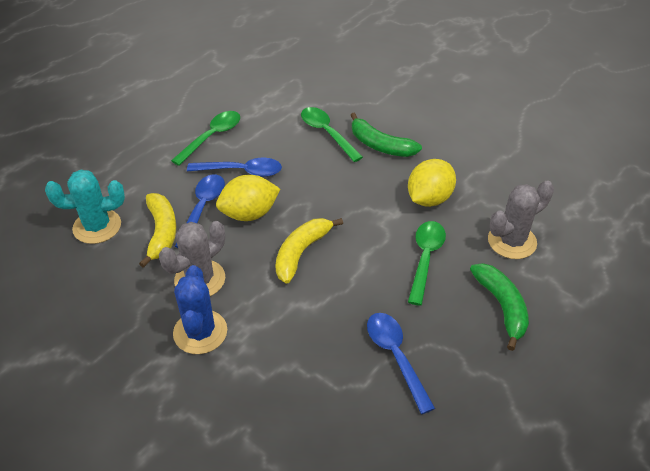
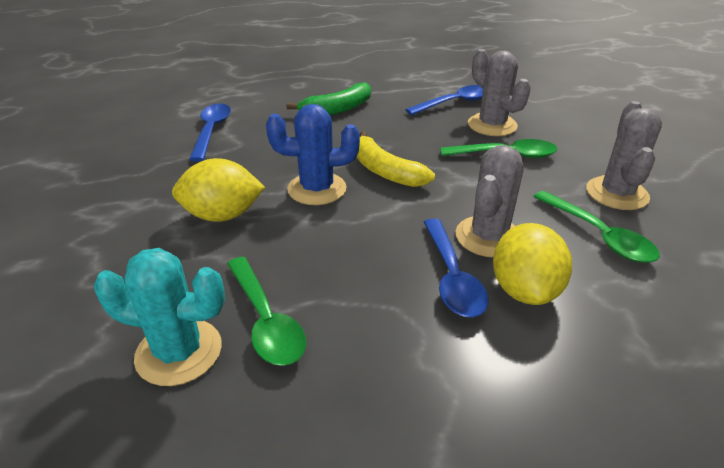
green banana: 2 -> 1
grey cactus: 2 -> 3
yellow banana: 2 -> 1

